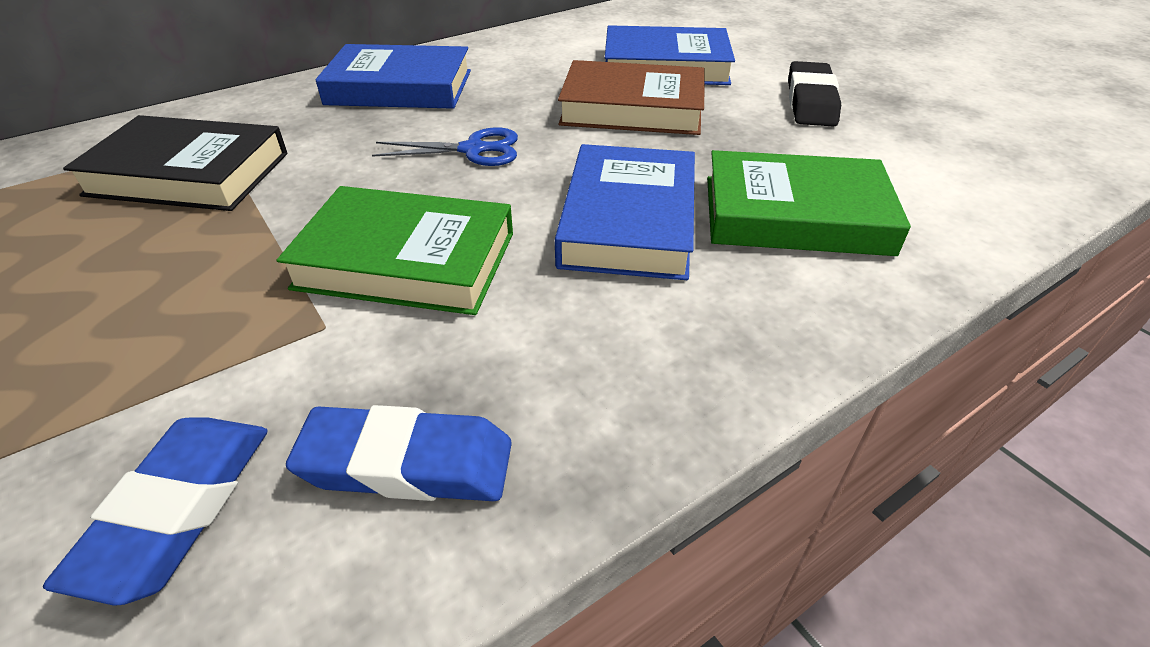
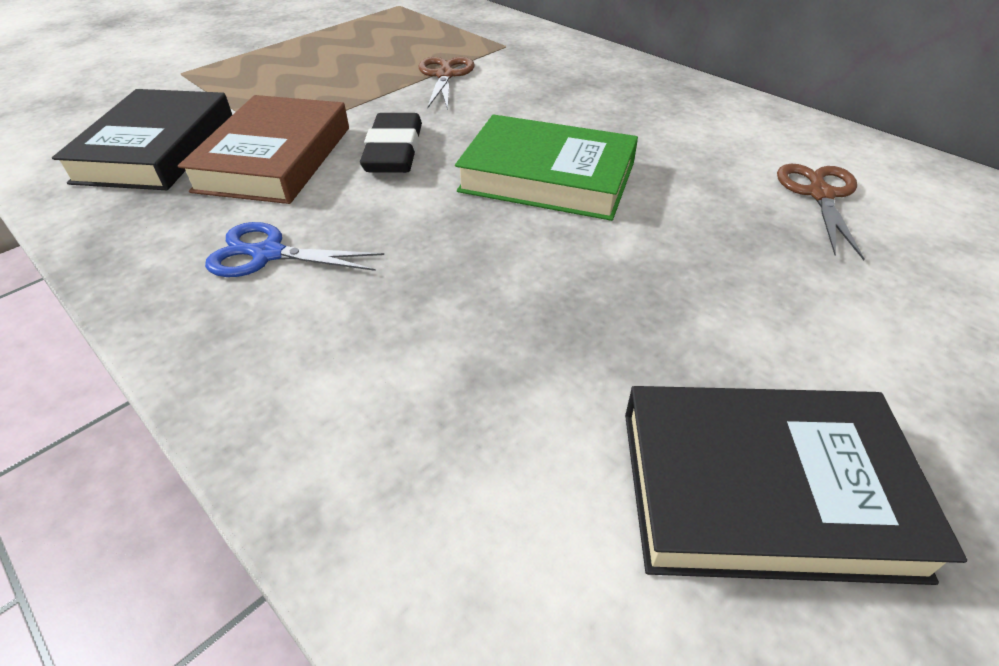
black book: 1 -> 2
blue book: 3 -> 0
blue eraser: 2 -> 0
brown scissors: 0 -> 2
green book: 2 -> 1

